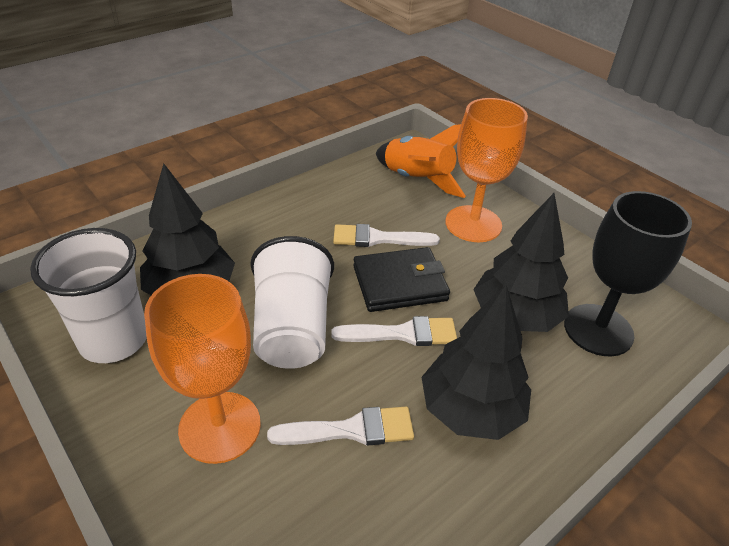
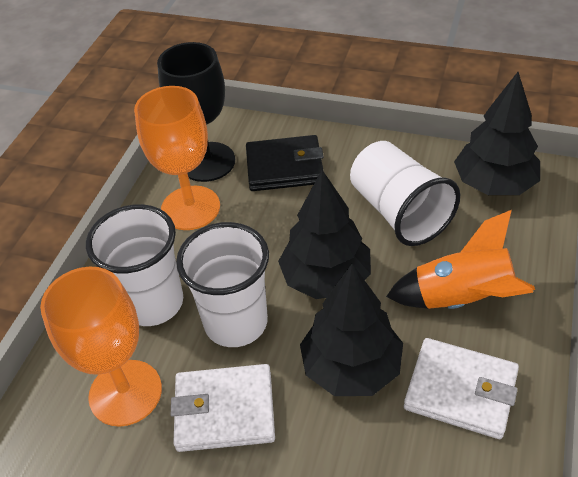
white brush: 3 -> 0
white cup: 2 -> 3
white wallet: 0 -> 2

